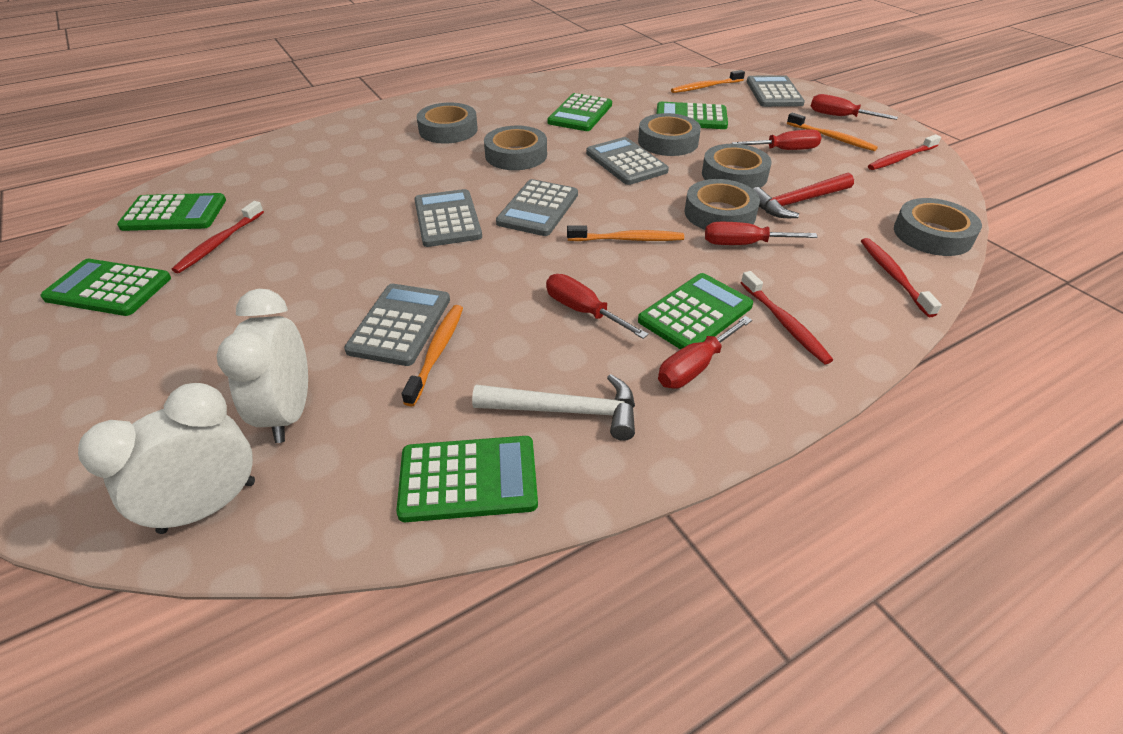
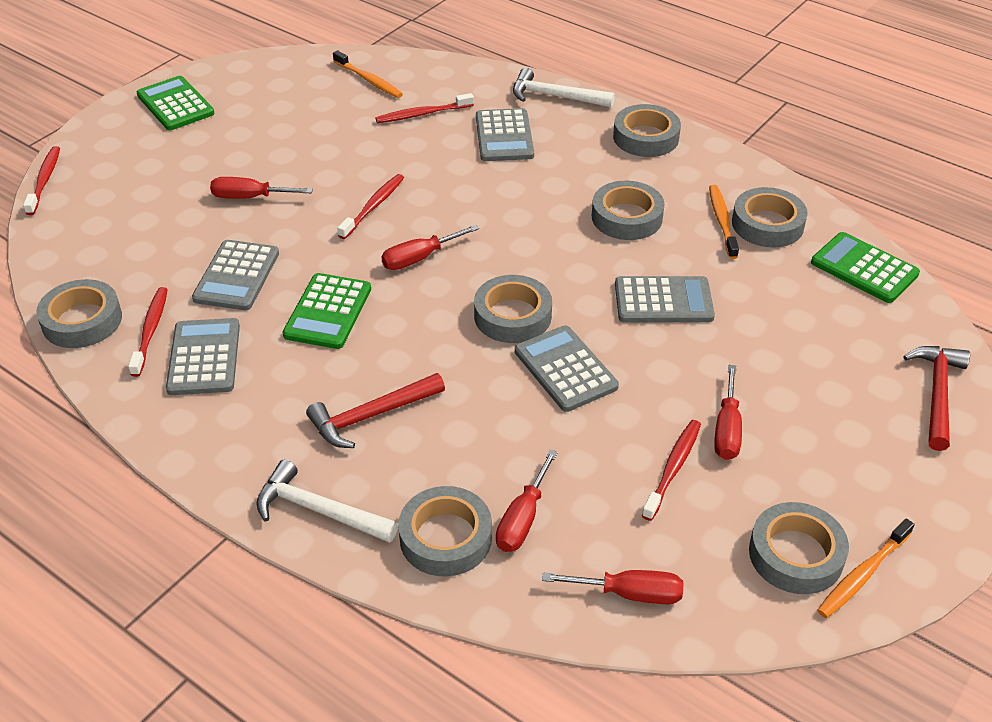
green calculator: 6 -> 3
grey tape: 6 -> 7
orange toothbrush: 4 -> 3
red hammer: 1 -> 2
red toothbrush: 4 -> 5
white clock: 2 -> 0
white hammer: 1 -> 2

